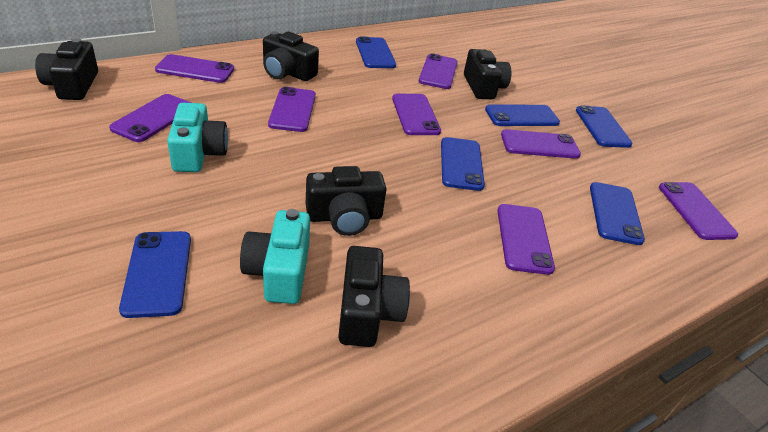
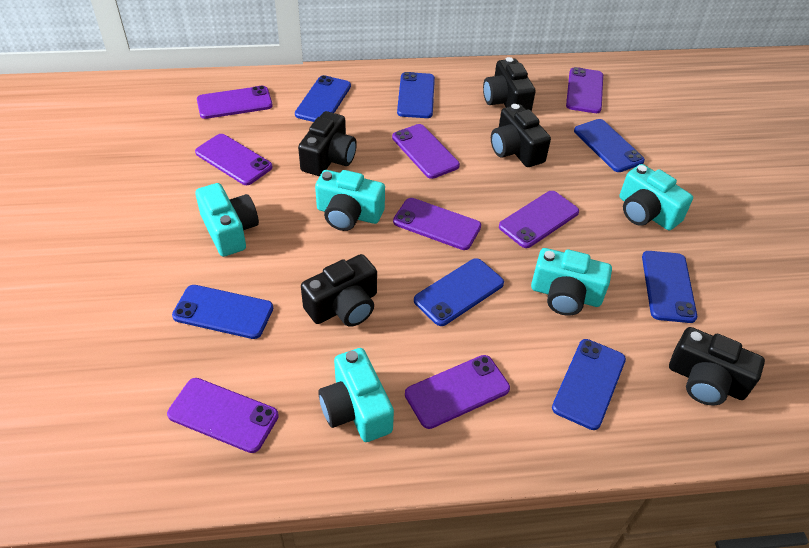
blue phone: 6 -> 7
turquoise camera: 2 -> 5

